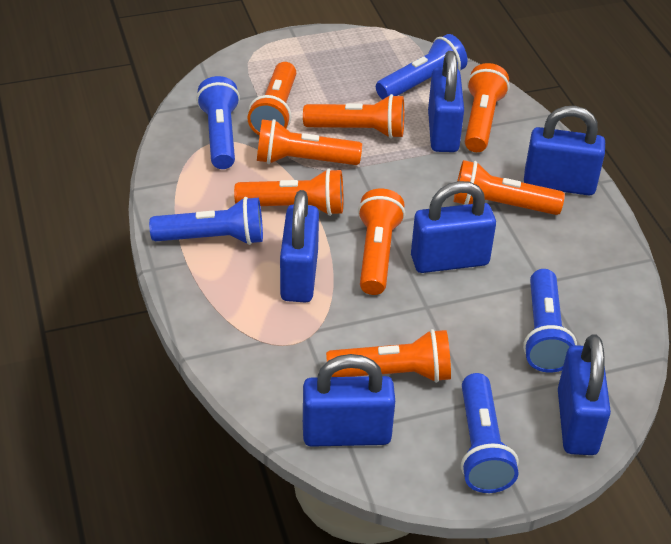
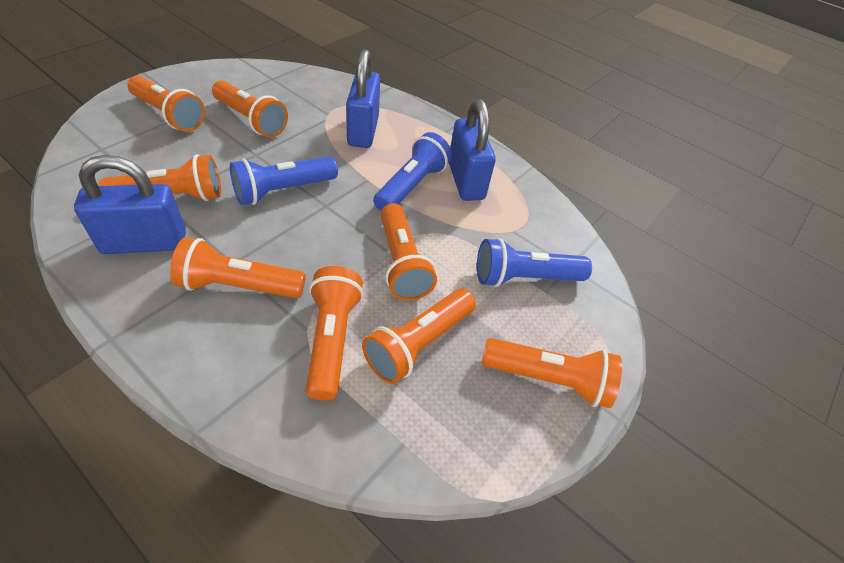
blue flashlight: 5 -> 3
blue padlock: 6 -> 3

